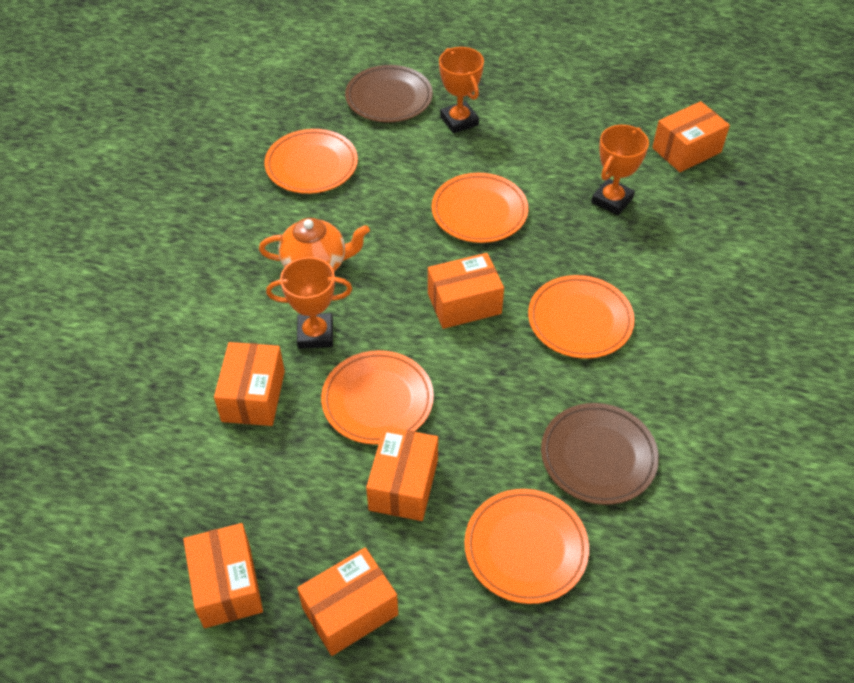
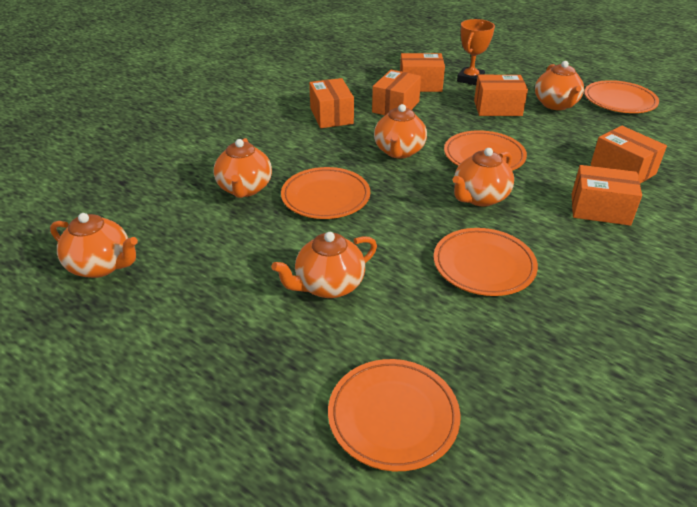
brown plate: 2 -> 0
orange teapot: 1 -> 6
orange trophy: 3 -> 1

